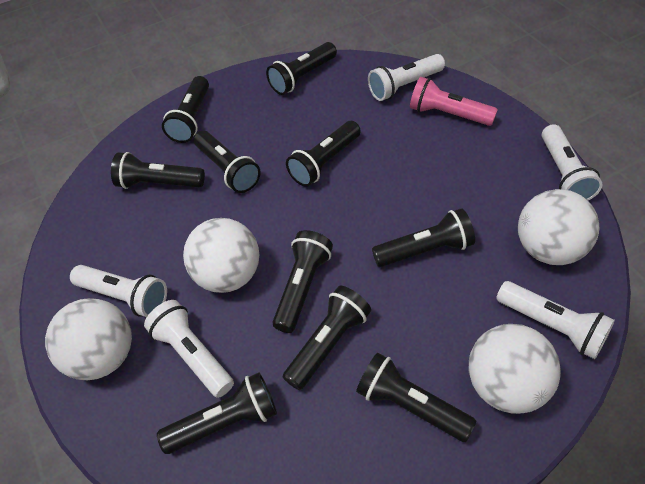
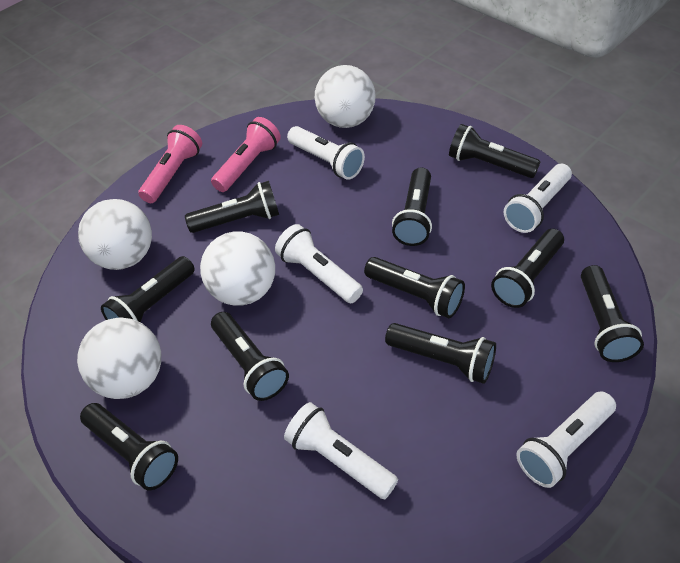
pink flashlight: 1 -> 2

